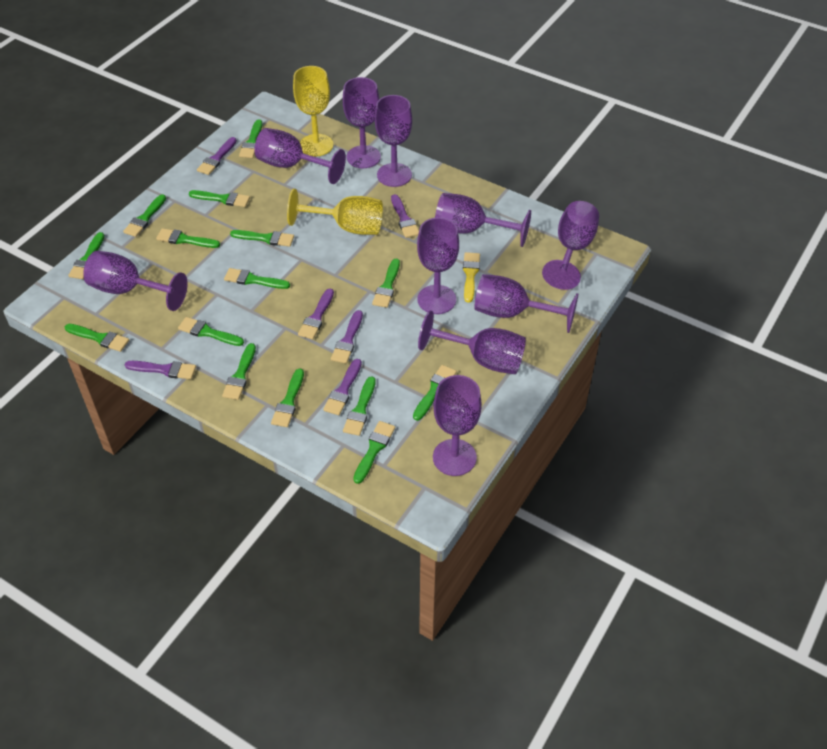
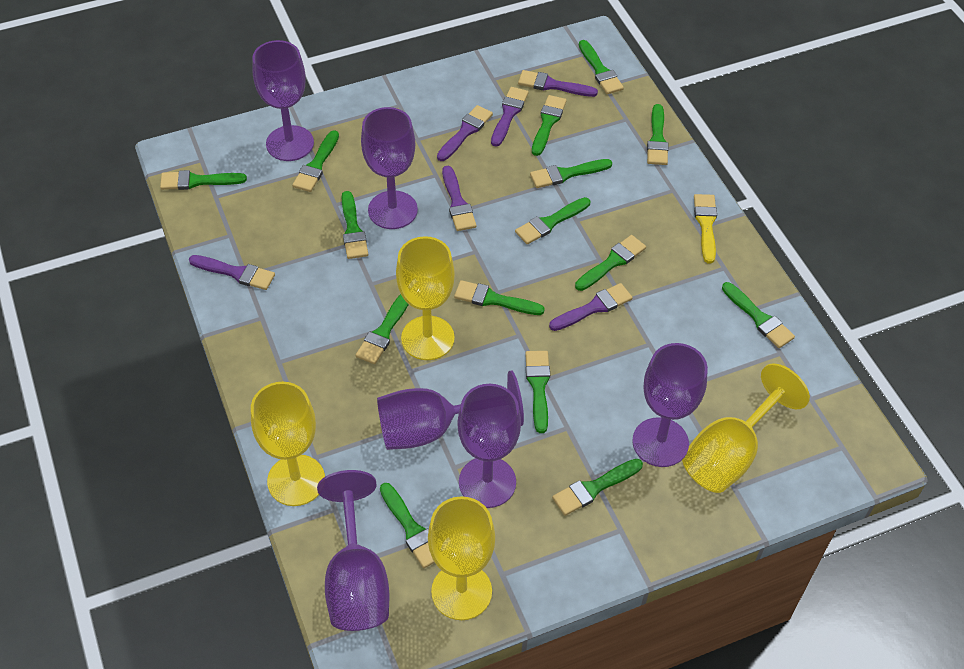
purple goblet: 10 -> 6
yellow goblet: 2 -> 4

